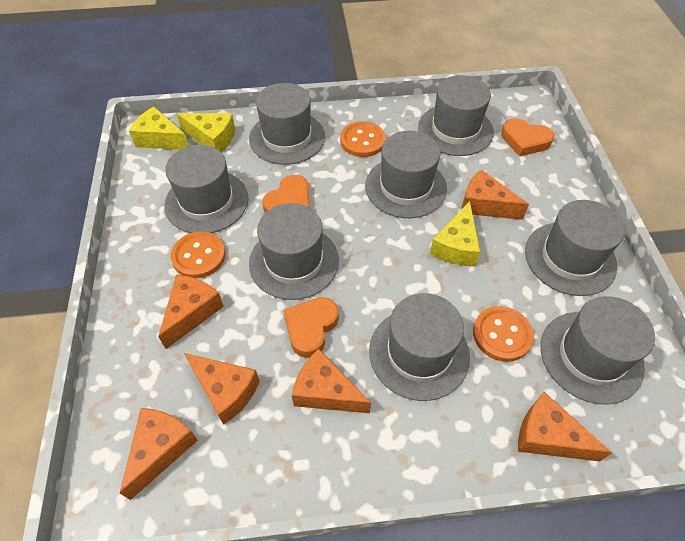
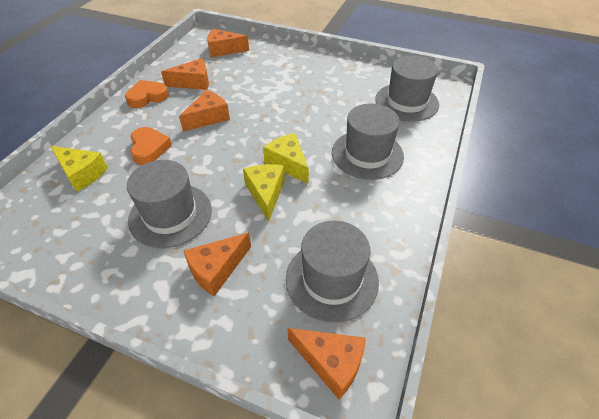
grey hat: 8 -> 4
orange button: 3 -> 0
orange cheese: 6 -> 5
orange heart: 3 -> 2

